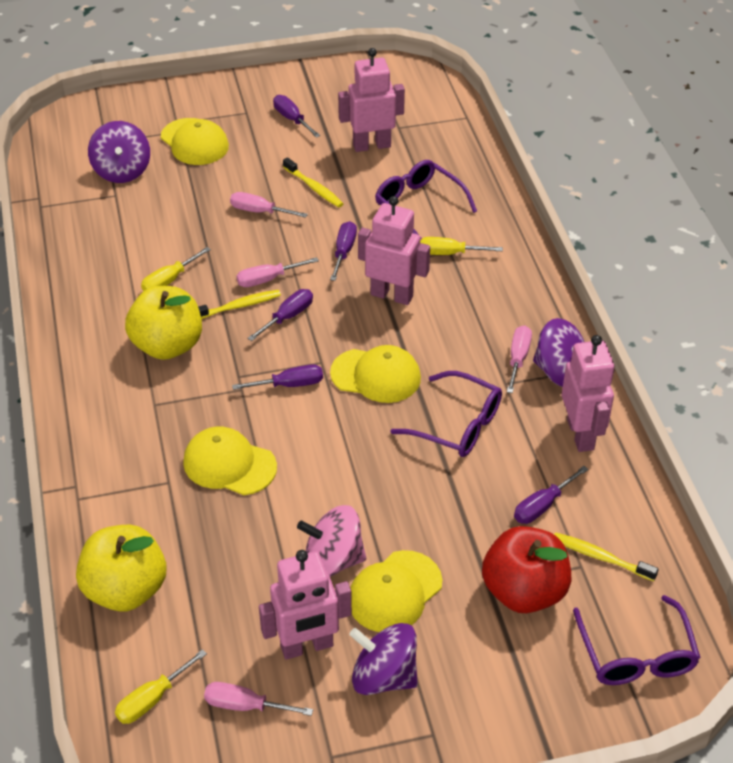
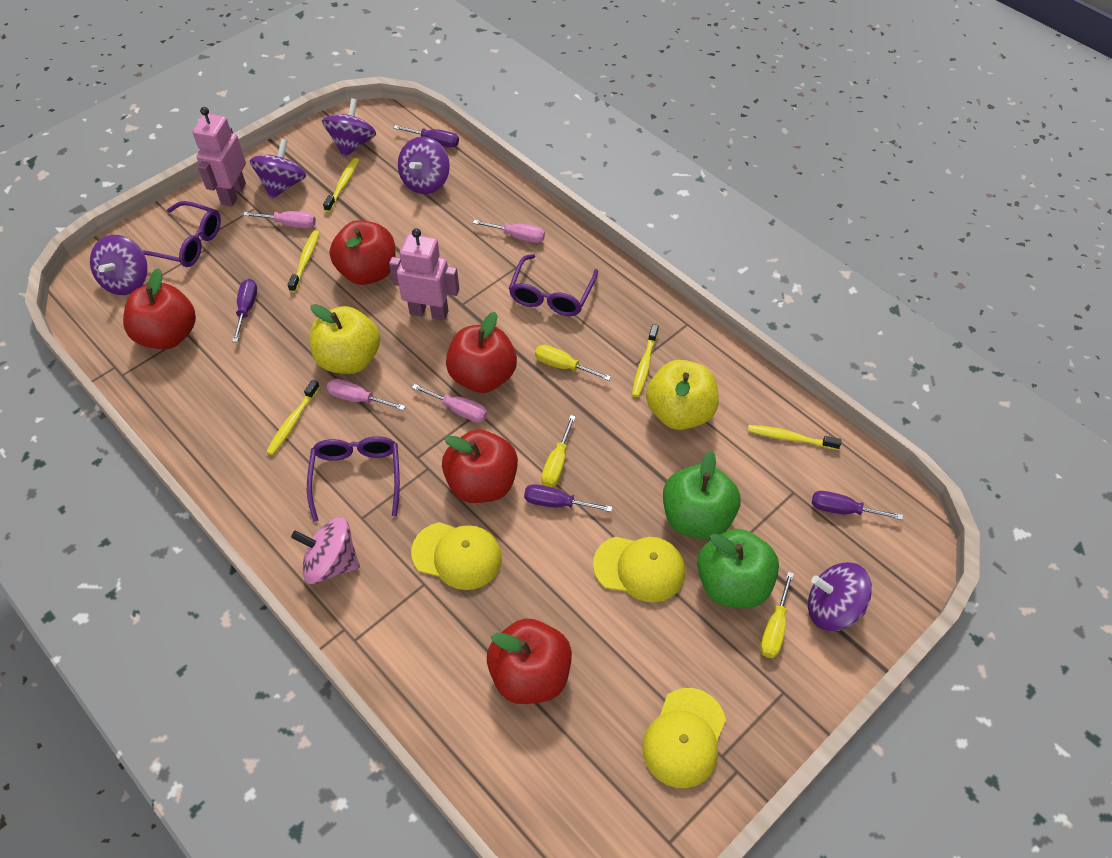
green apple: 0 -> 2
pink robot: 4 -> 2
purple screwdriver: 5 -> 4
purple spinning top: 3 -> 5
red apple: 1 -> 5
yellow cap: 4 -> 3
yellow toothbrush: 3 -> 5

